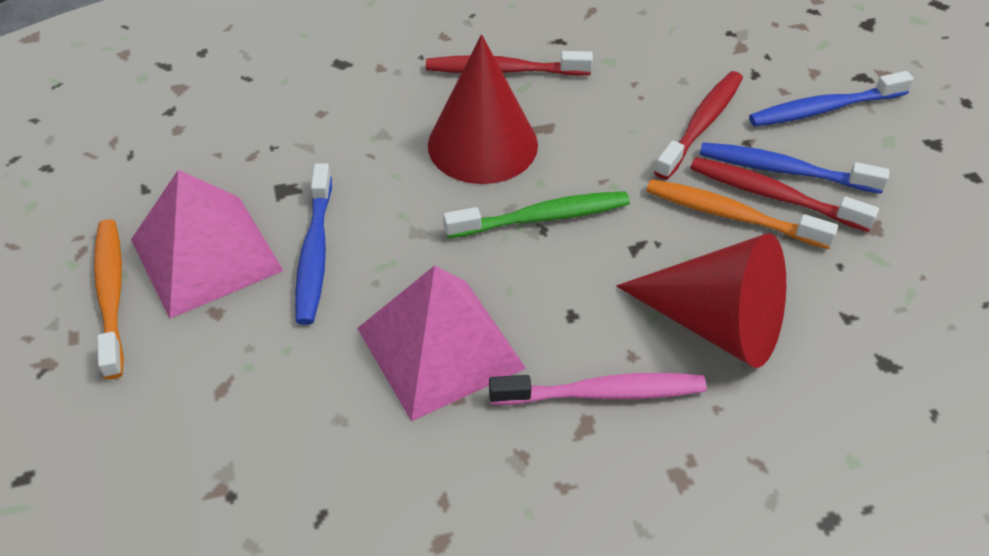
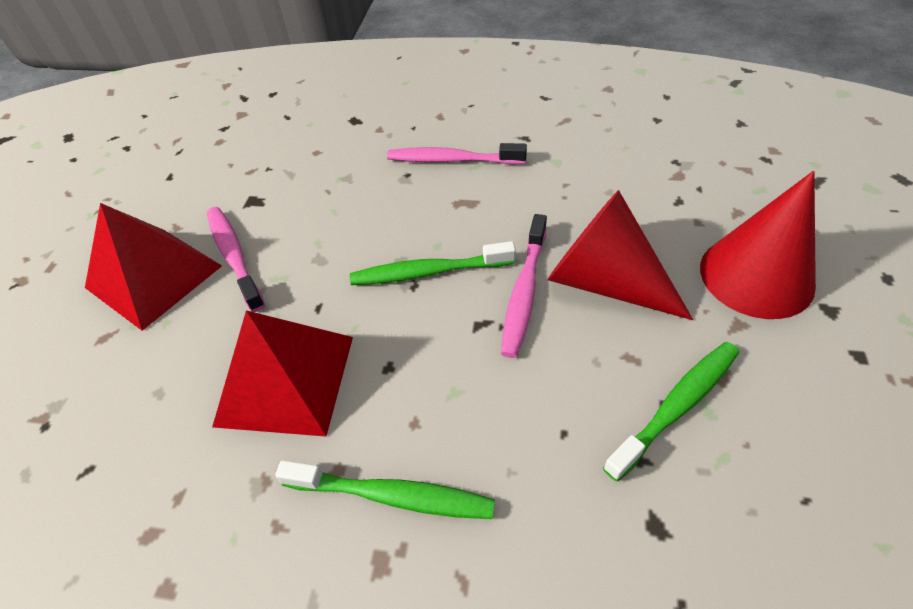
blue toothbrush: 3 -> 0
green toothbrush: 1 -> 3
orange toothbrush: 2 -> 0
pink pyramid: 2 -> 0
pink toothbrush: 1 -> 3
red pyramid: 0 -> 2
red toothbrush: 3 -> 0

